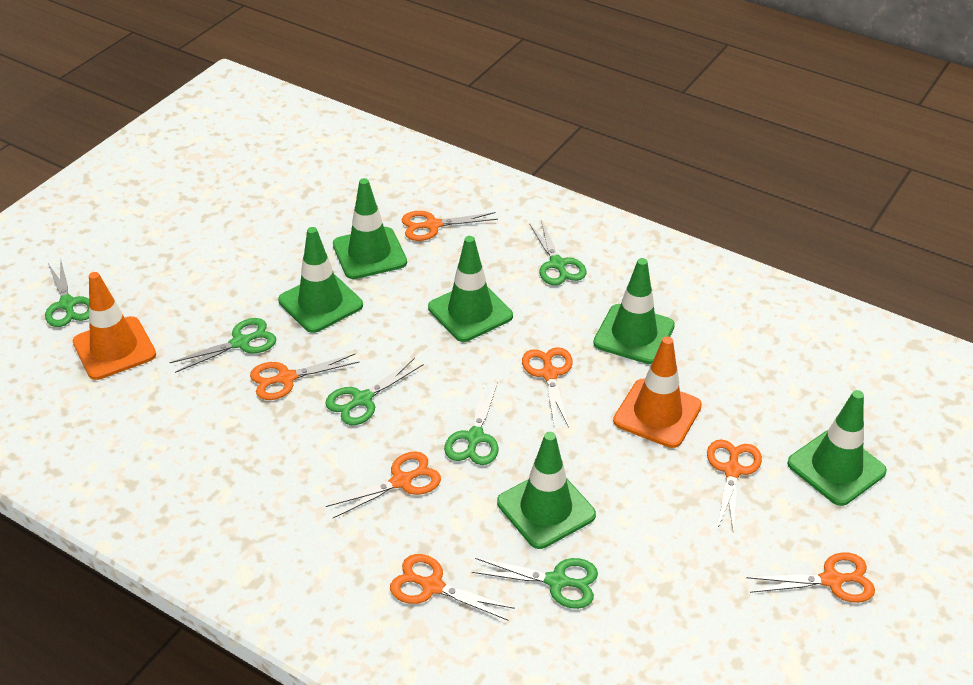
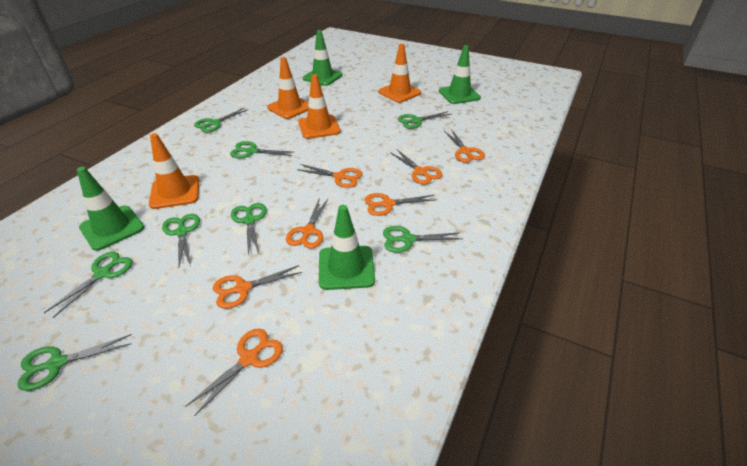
green scissors: 6 -> 8
green traffic cone: 6 -> 4
orange traffic cone: 2 -> 4

